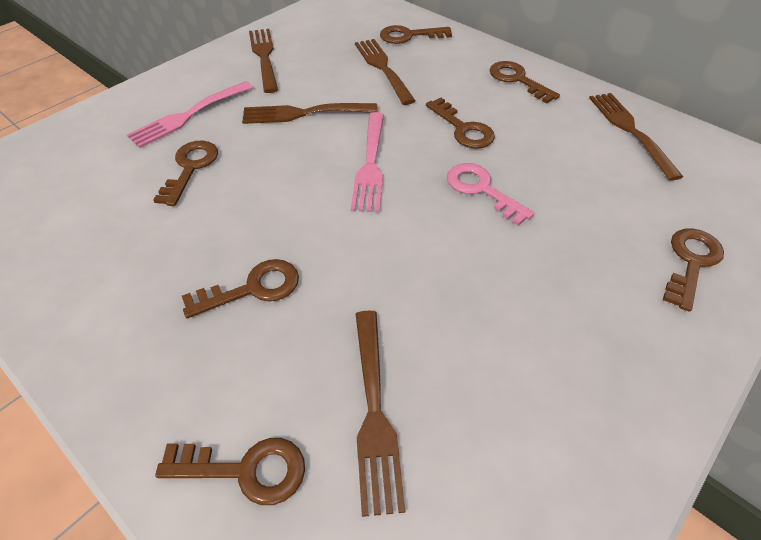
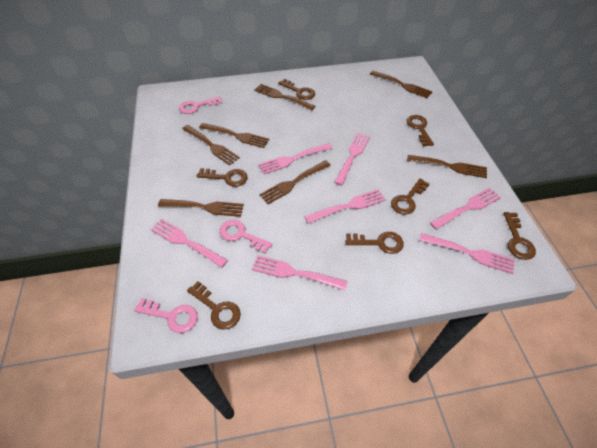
brown fork: 5 -> 7
pink fork: 2 -> 7
pink key: 1 -> 3

